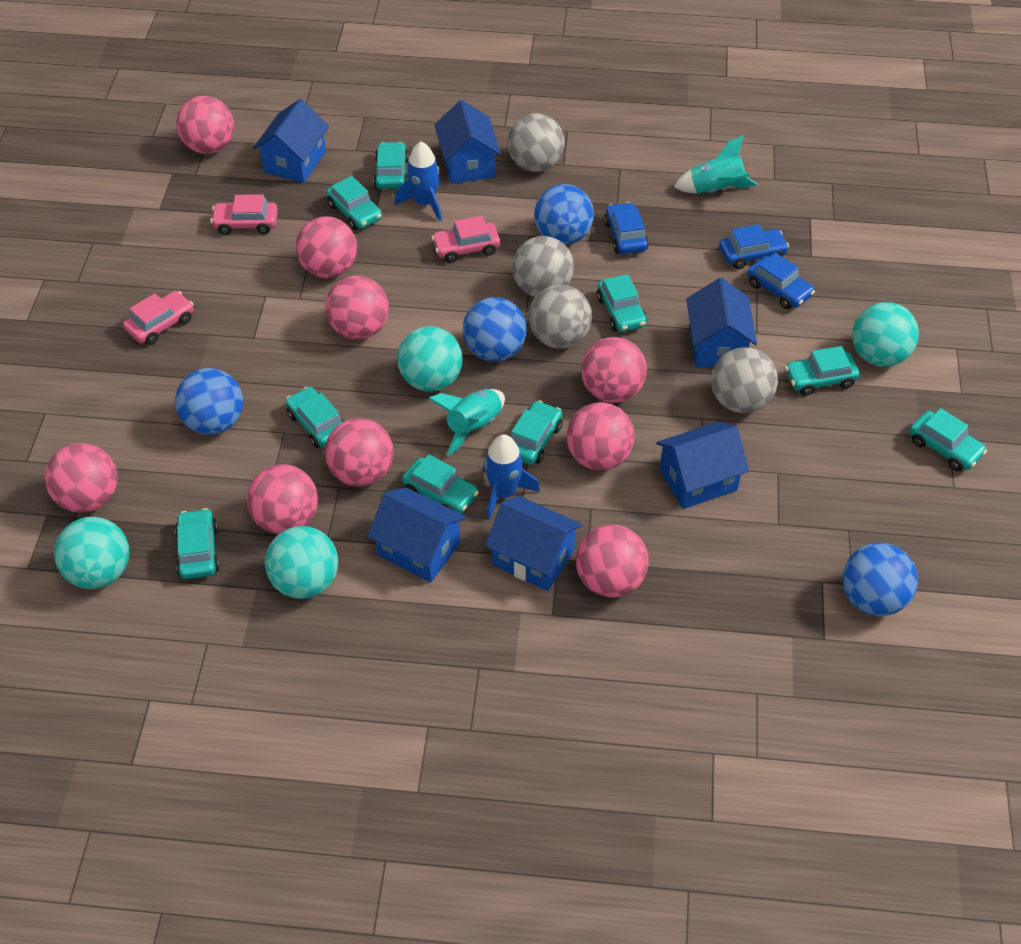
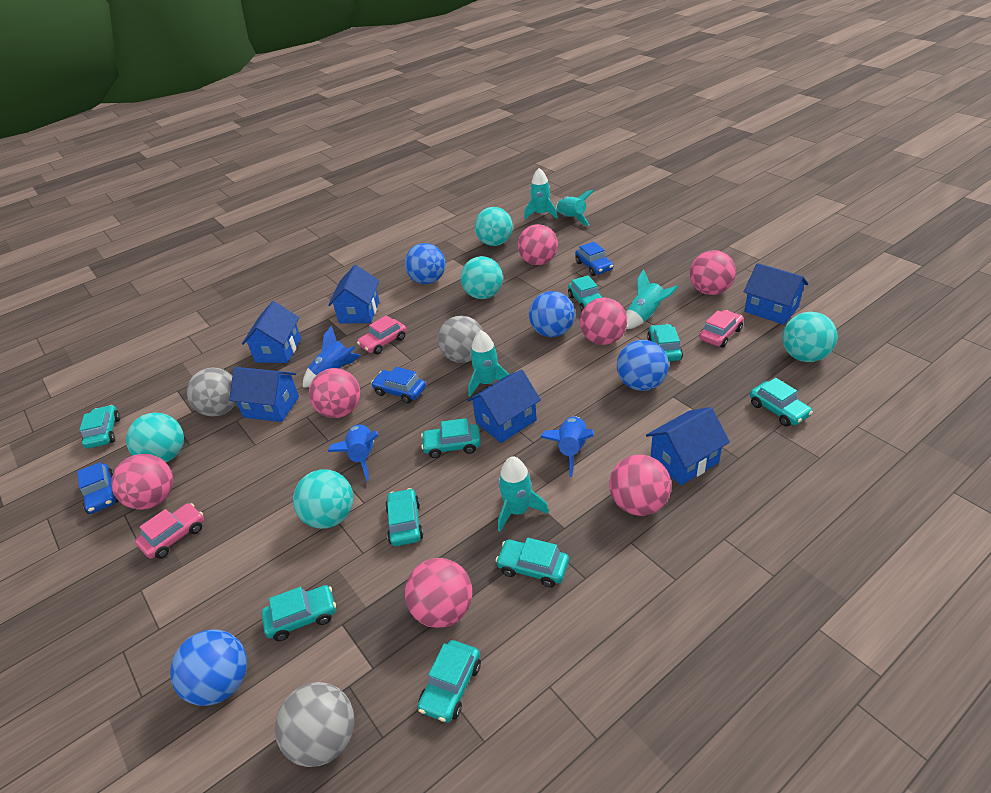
blue rocket: 2 -> 3
grey ball: 4 -> 3
pink ball: 9 -> 7
turquoise ball: 4 -> 5
turquoise rocket: 2 -> 5

